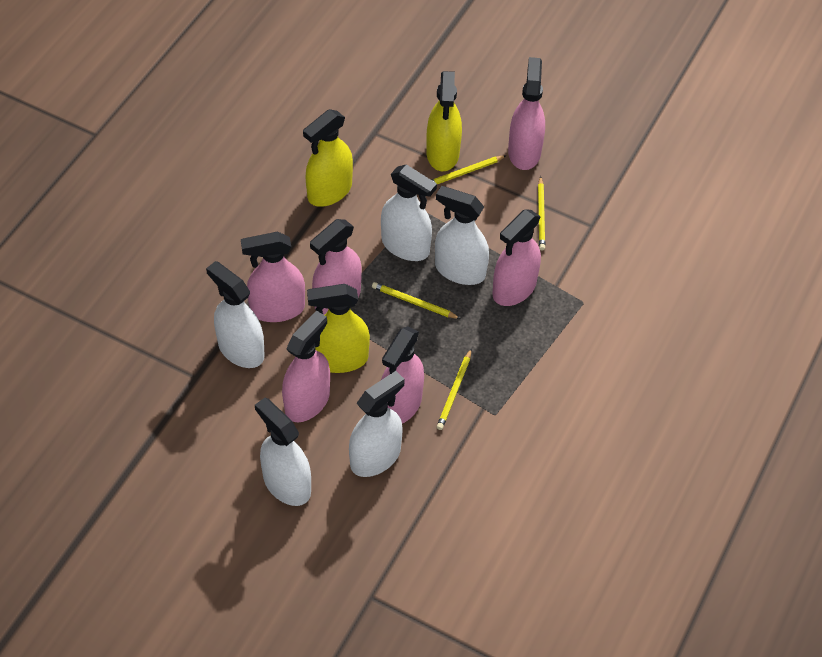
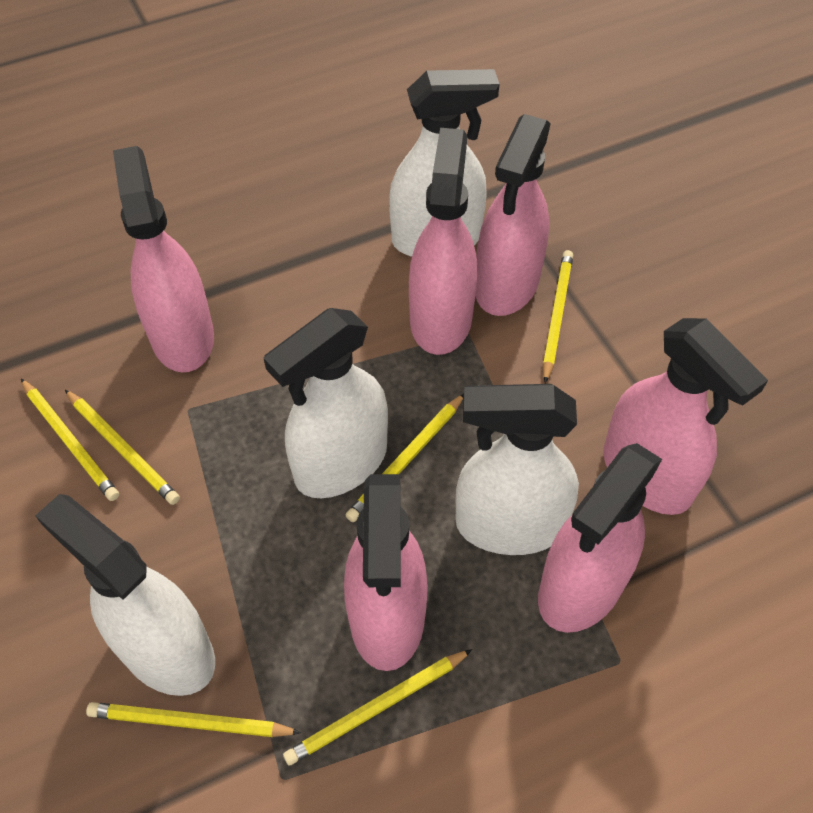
white spray bottle: 5 -> 4
yellow pencil: 4 -> 6
yellow spray bottle: 3 -> 0

